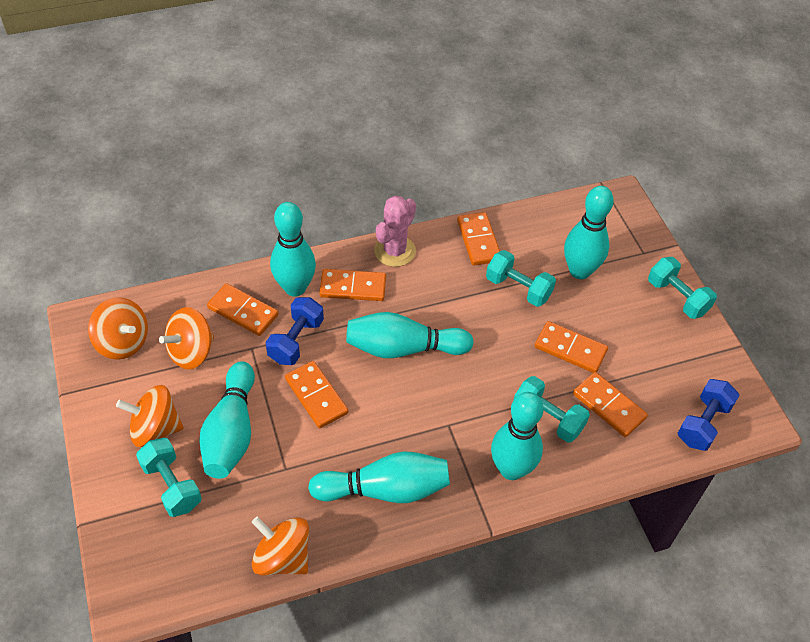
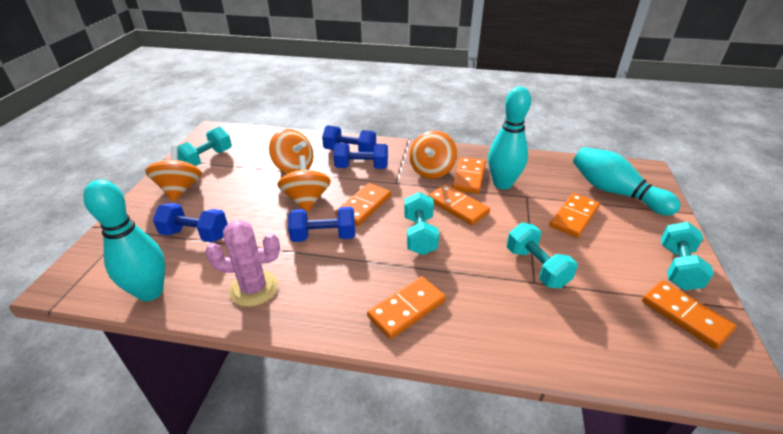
blue dumbbell: 2 -> 4
turquoise bowling pin: 6 -> 3

